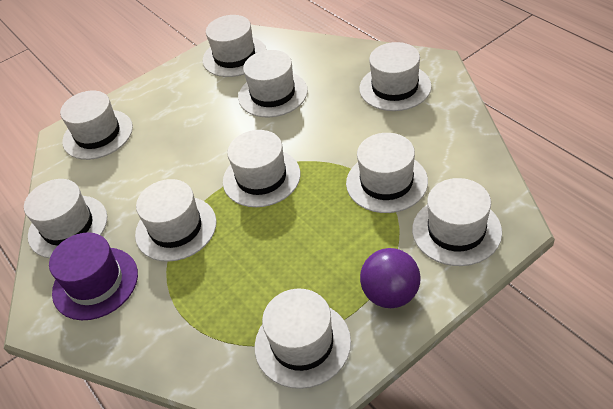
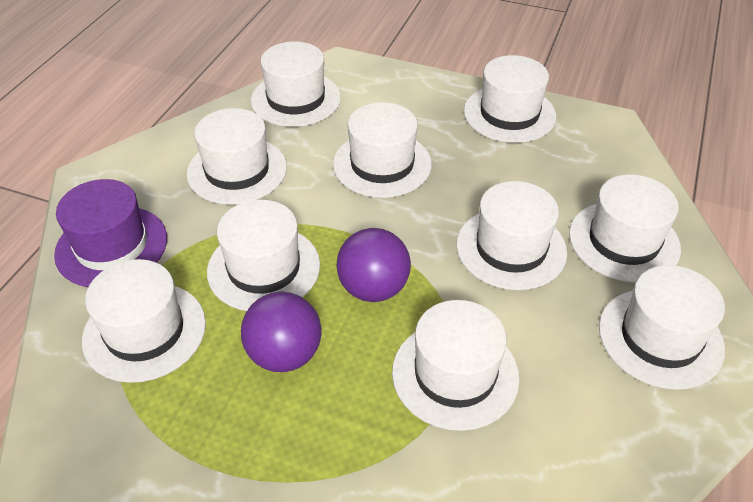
purple ball: 1 -> 2

